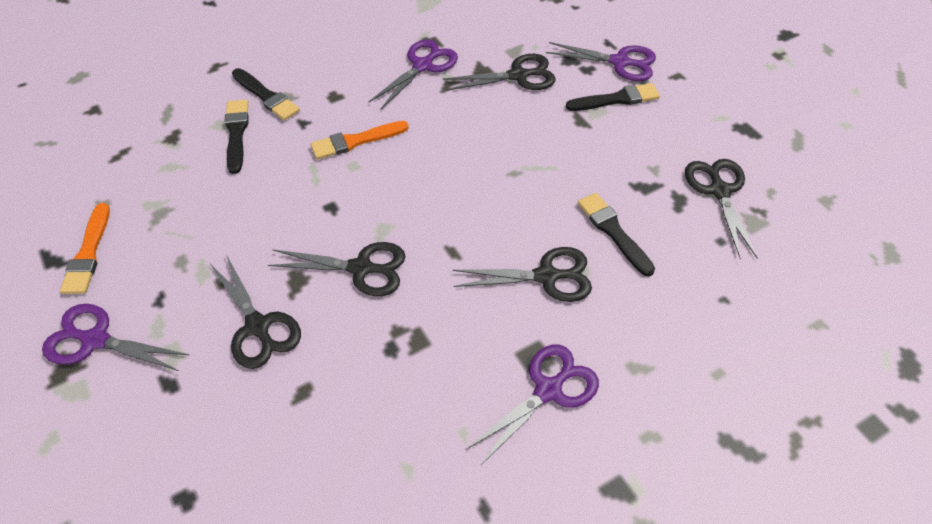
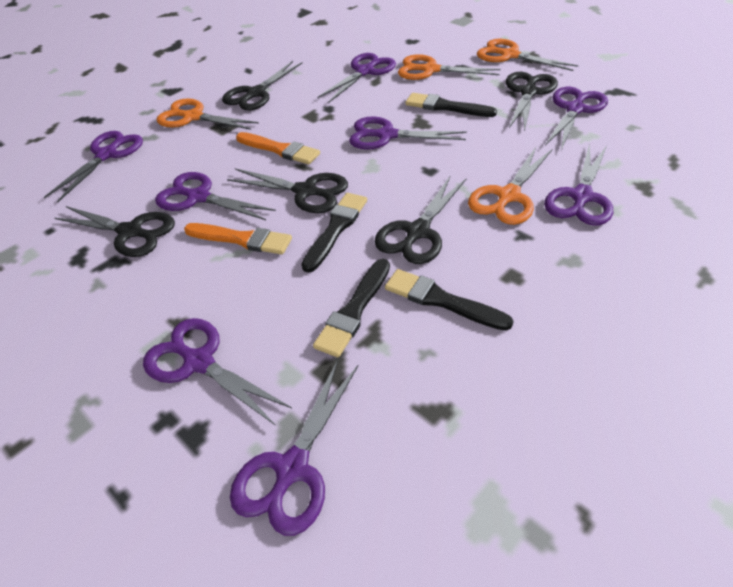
orange scissors: 0 -> 4
purple scissors: 4 -> 8

